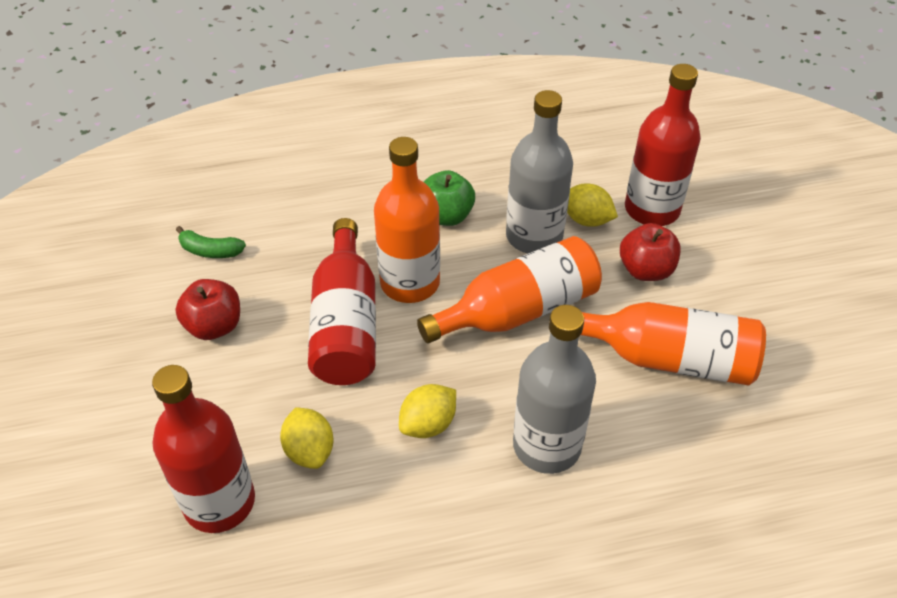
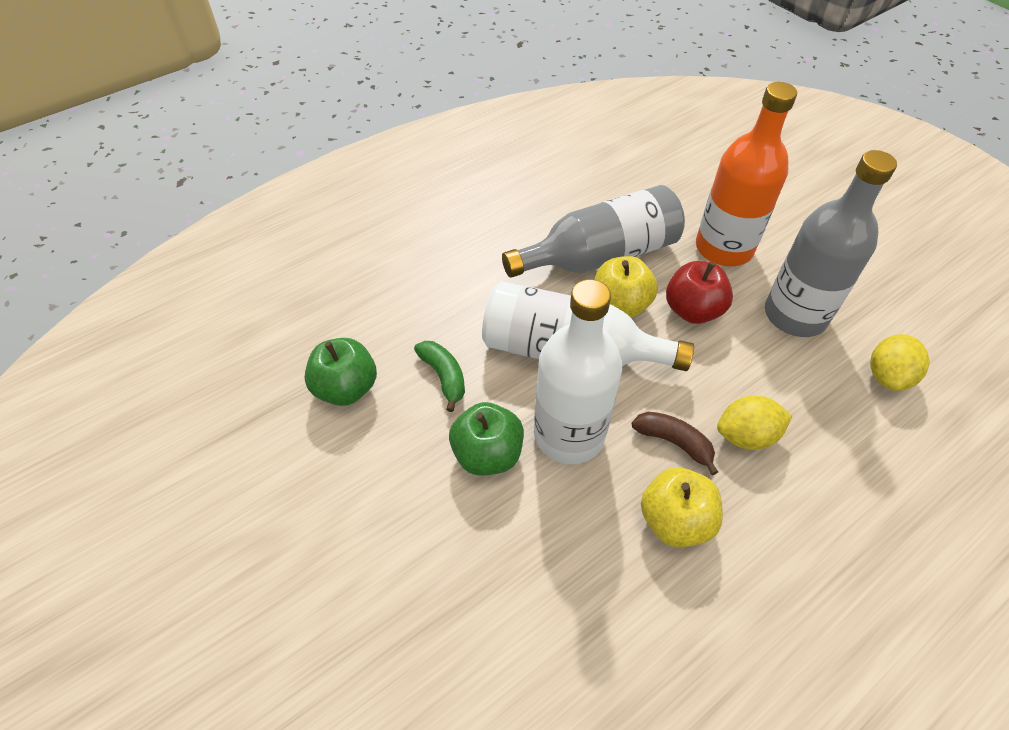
brown banana: 0 -> 1
green apple: 1 -> 2
orange bottle: 3 -> 1
red apple: 2 -> 1
red bottle: 3 -> 0
white bottle: 0 -> 2
yellow apple: 0 -> 2
yellow lemon: 3 -> 2

